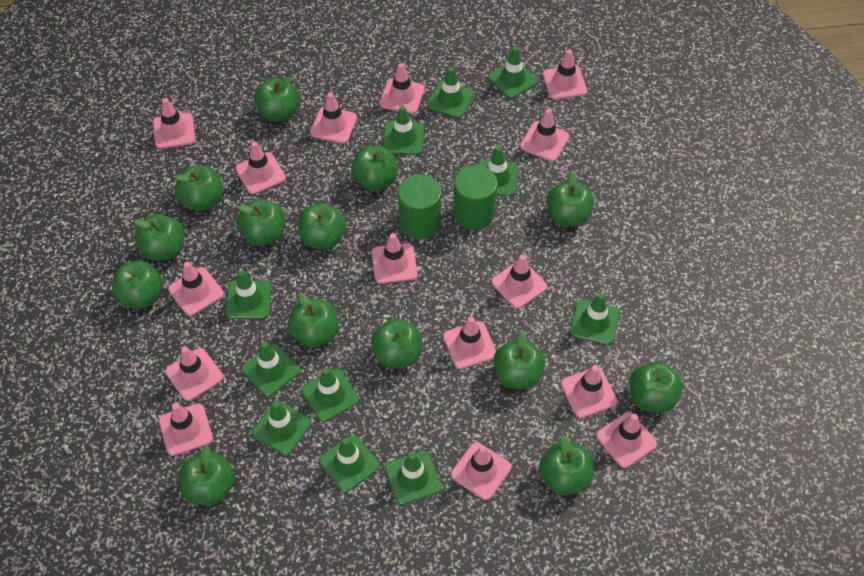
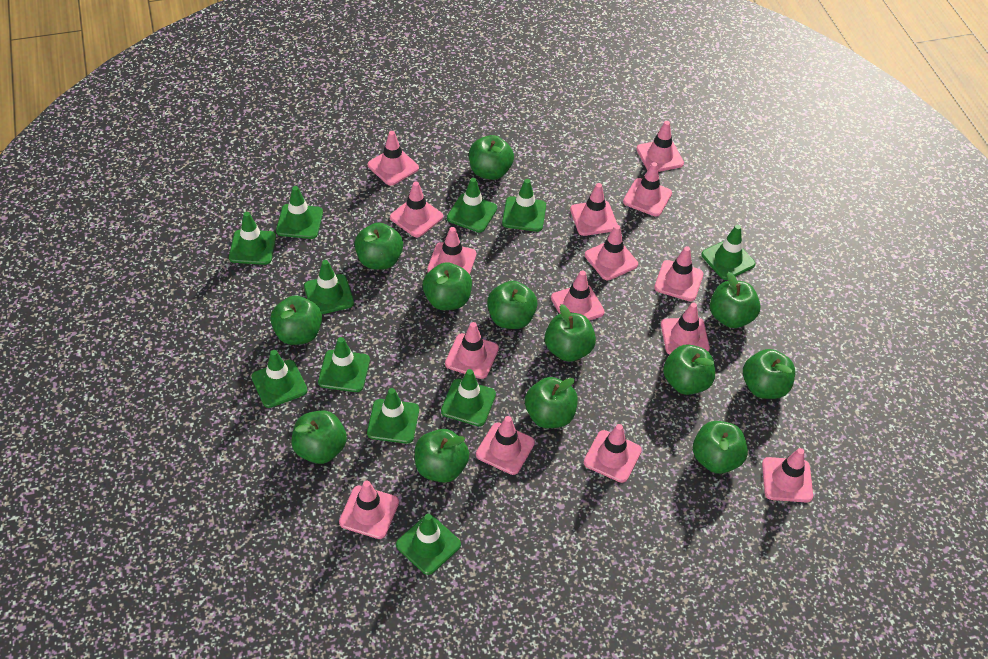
green apple: 14 -> 13
green cylinder: 2 -> 0

